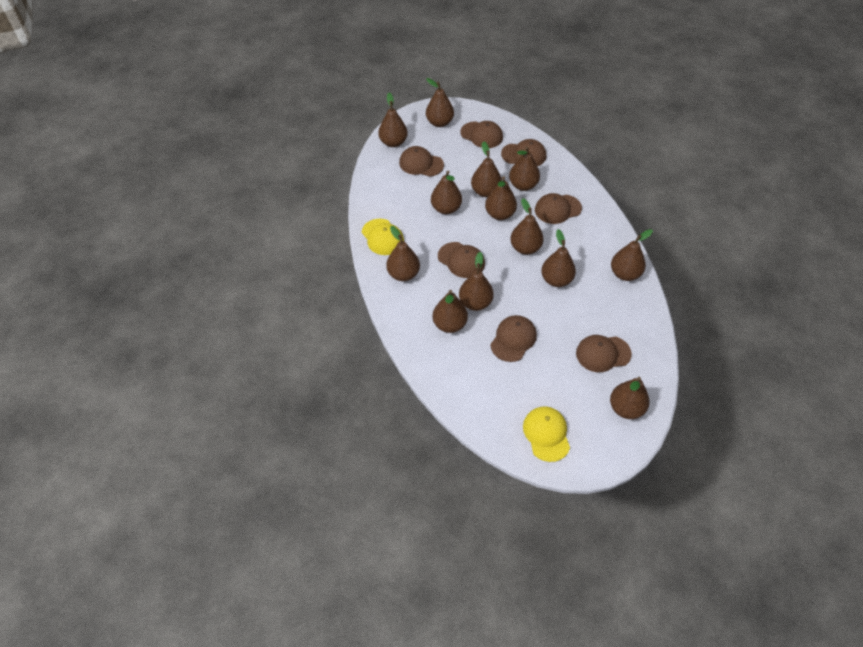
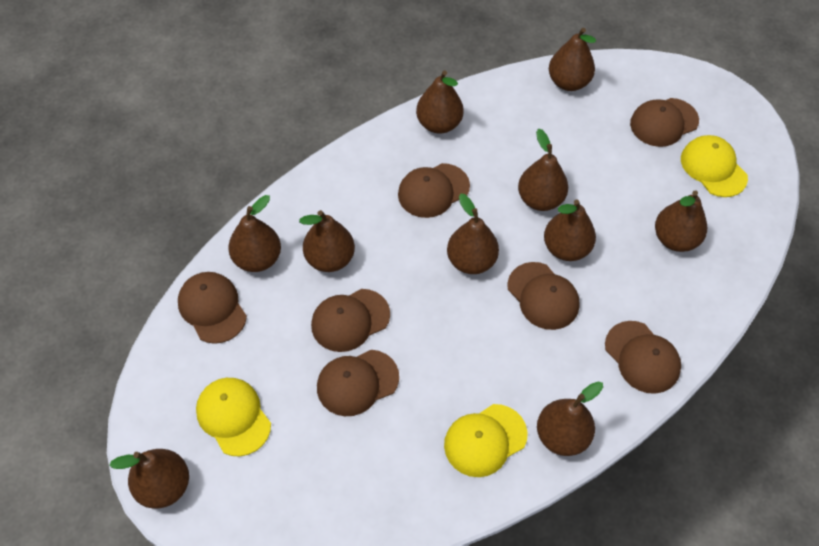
brown pear: 13 -> 10
yellow cap: 2 -> 3

